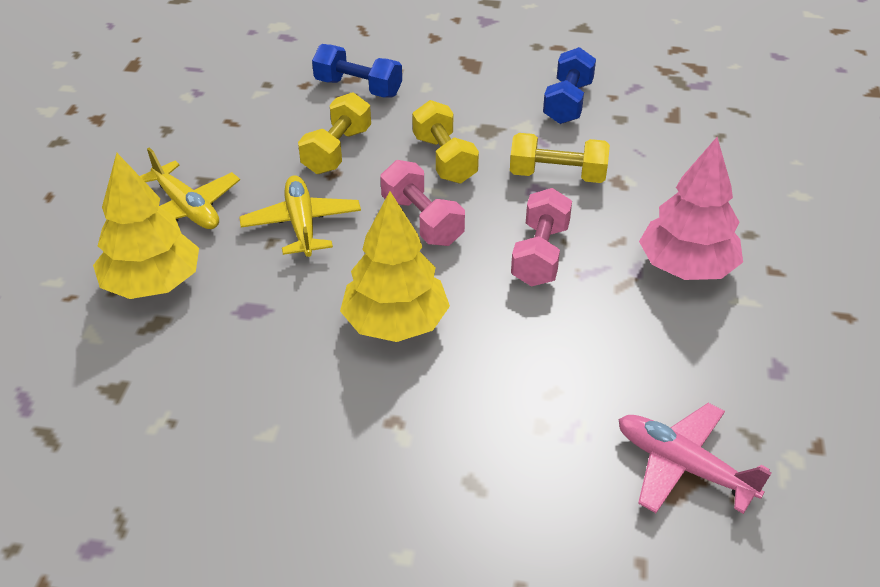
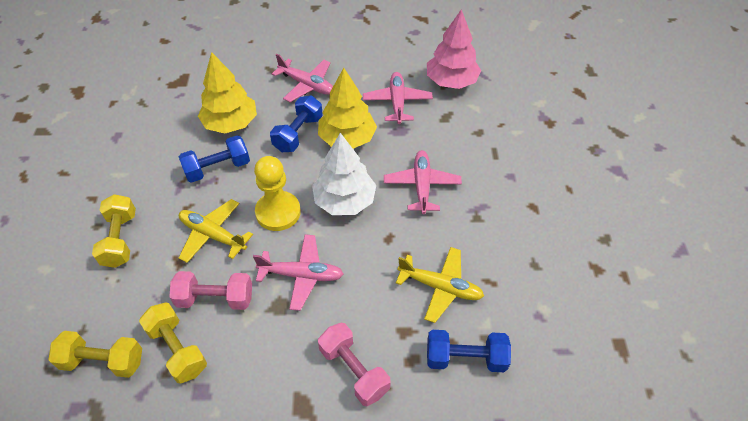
blue dumbbell: 2 -> 3
pink plane: 1 -> 4
white tree: 0 -> 1
yellow pawn: 0 -> 1

